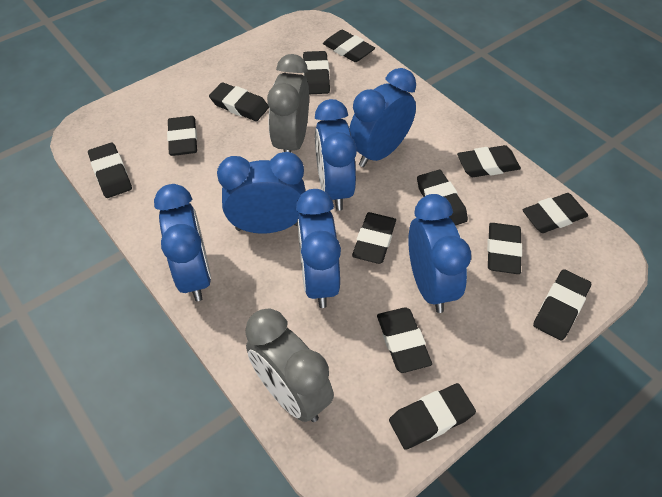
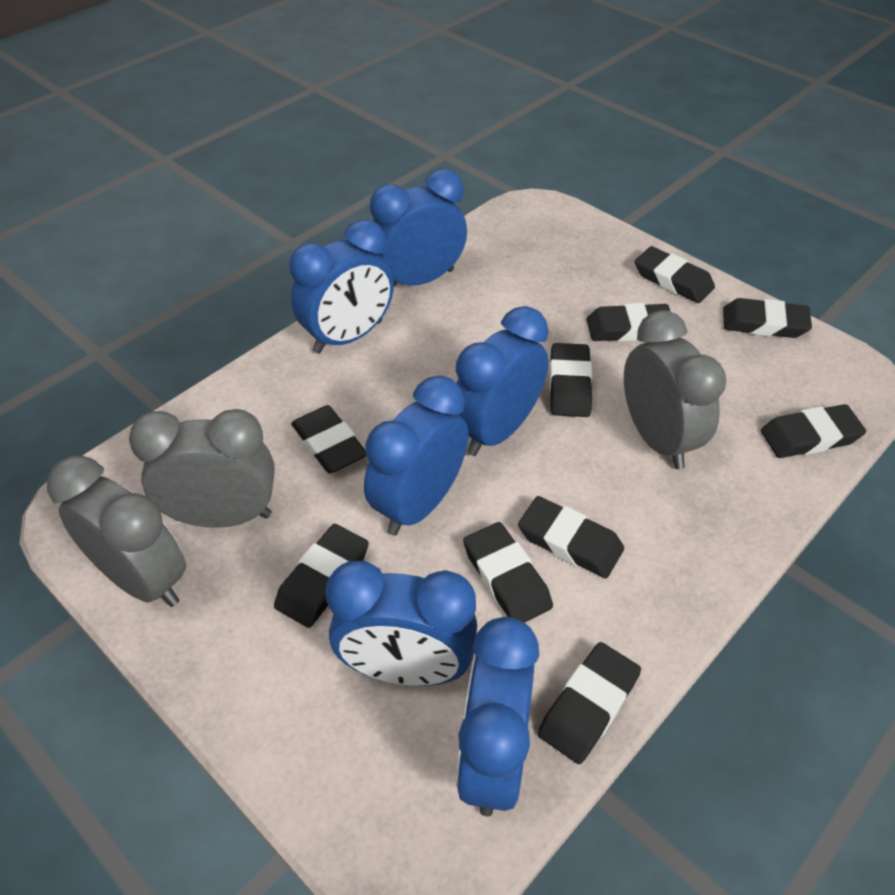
black eraser: 13 -> 10
grey clock: 2 -> 3

